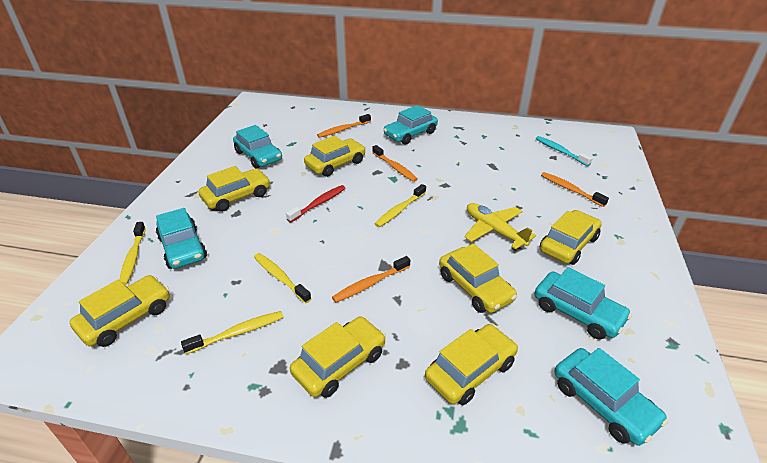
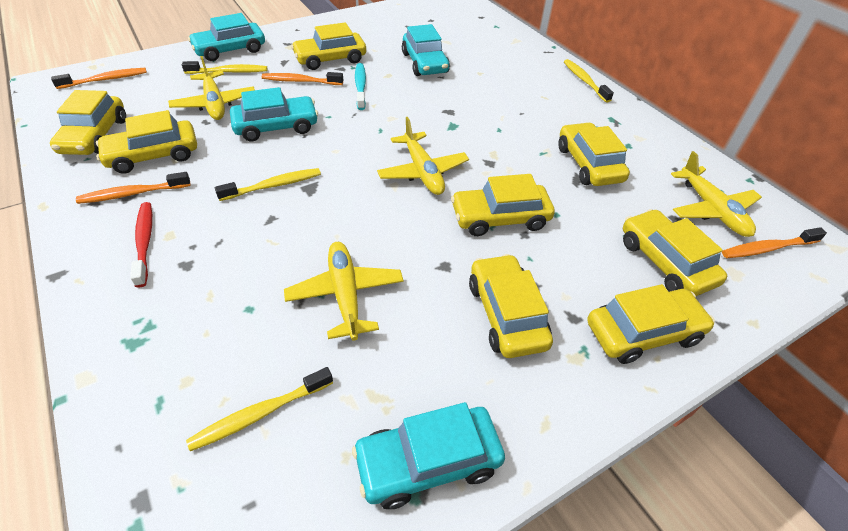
turquoise car: 5 -> 4
yellow car: 7 -> 8
yellow plane: 1 -> 4

